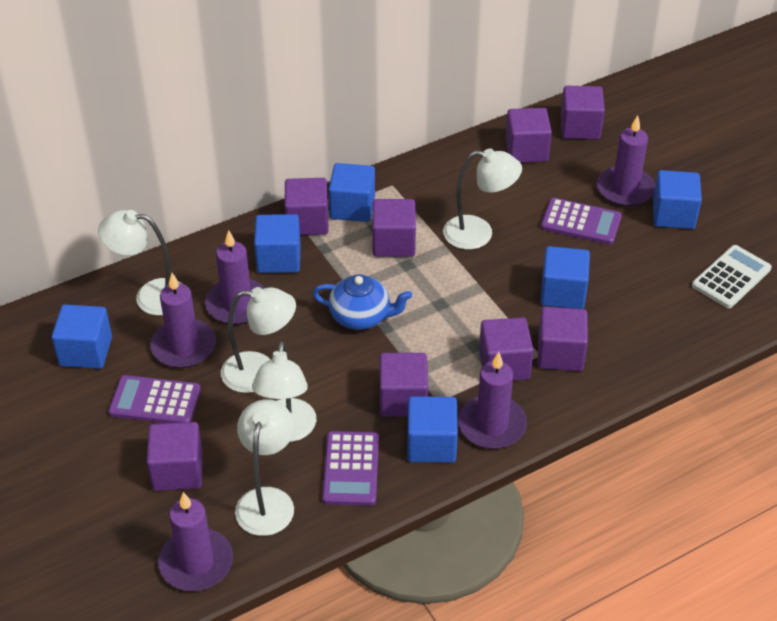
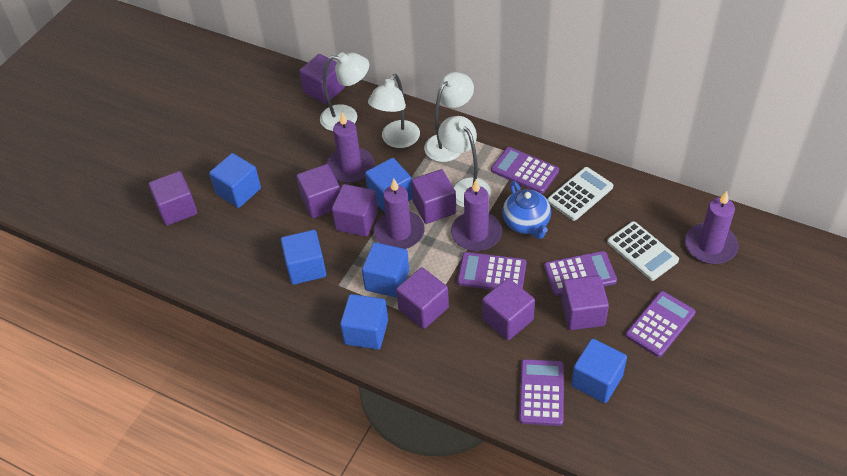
purple calculator: 3 -> 5
purple candle: 5 -> 4
white calculator: 1 -> 2
white lamp: 5 -> 4

